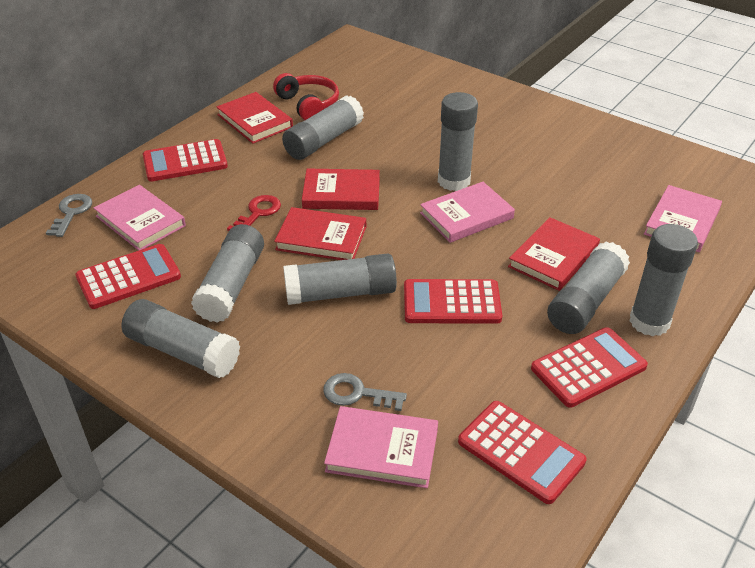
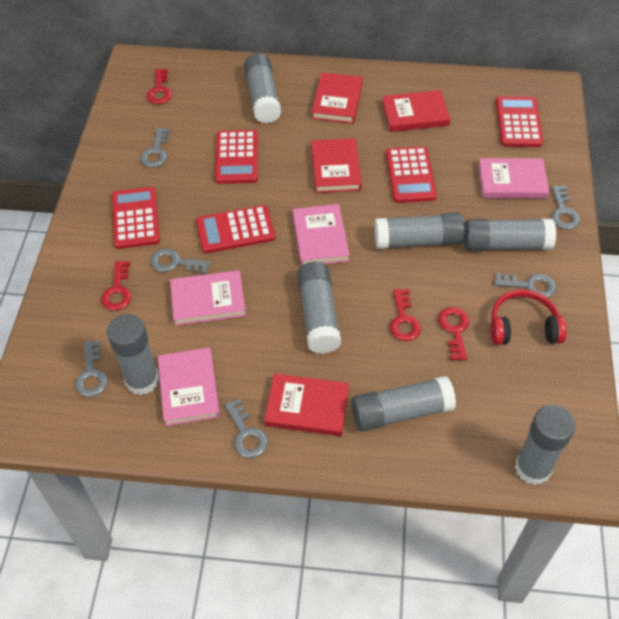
grey key: 2 -> 6
red key: 1 -> 4

